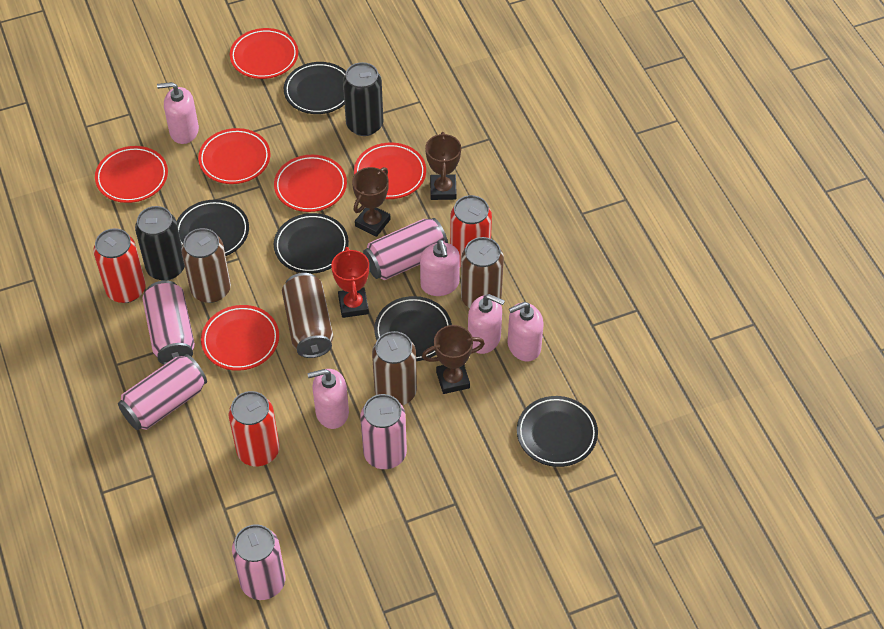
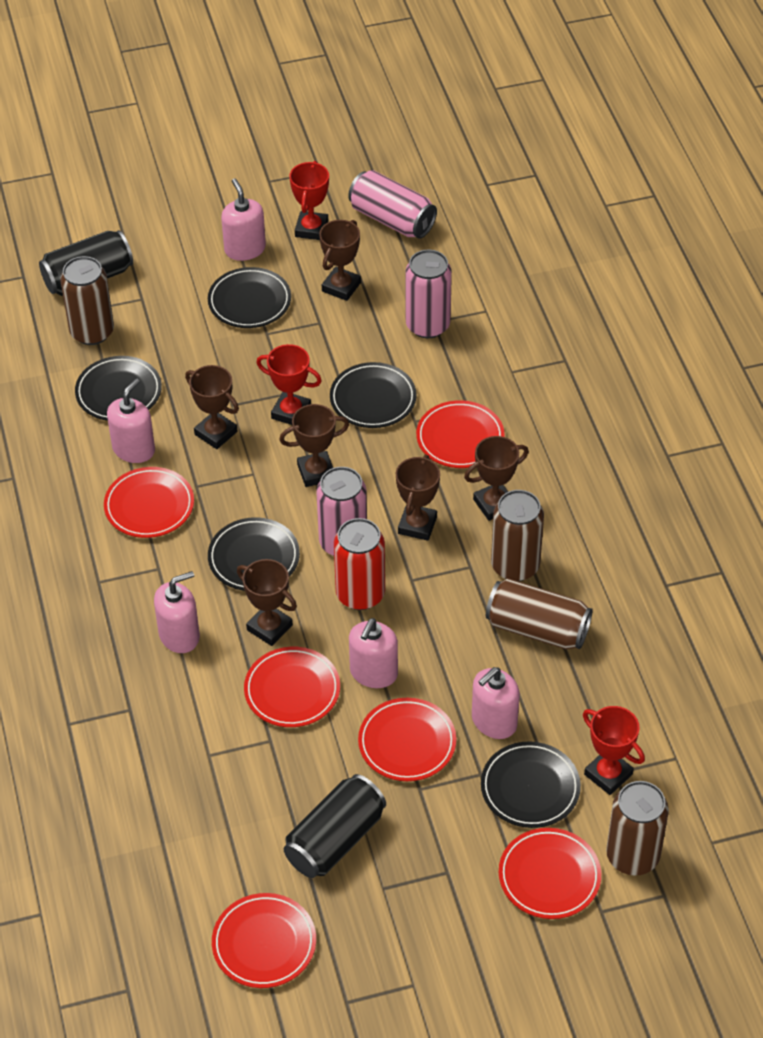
brown trophy: 3 -> 6
pink can: 5 -> 3
red can: 3 -> 1
red trophy: 1 -> 3

